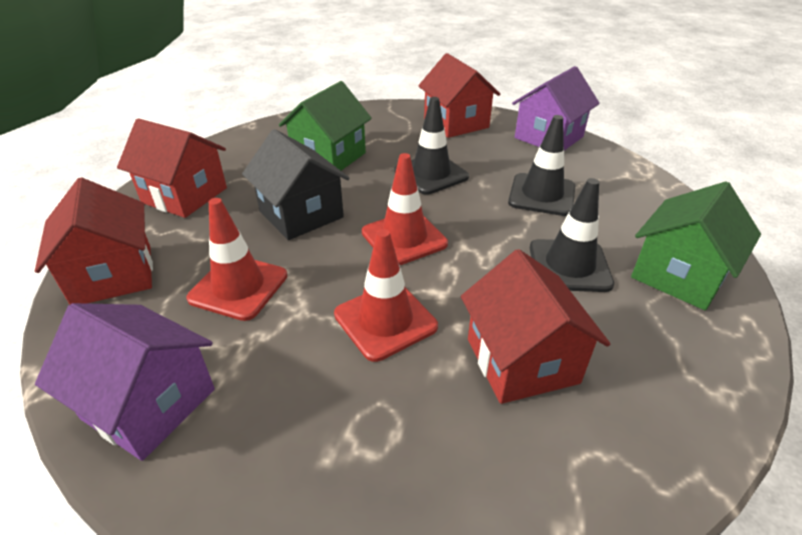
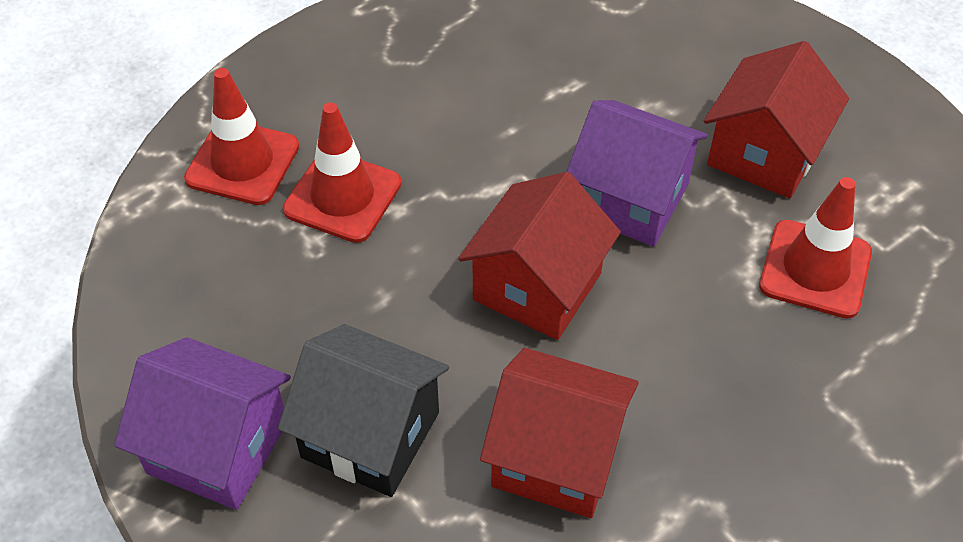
black traffic cone: 3 -> 0
green house: 2 -> 0
red house: 4 -> 3

